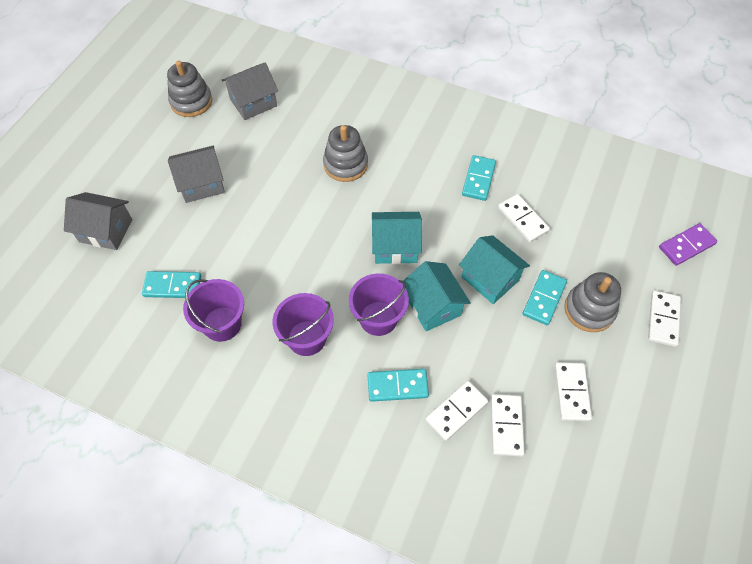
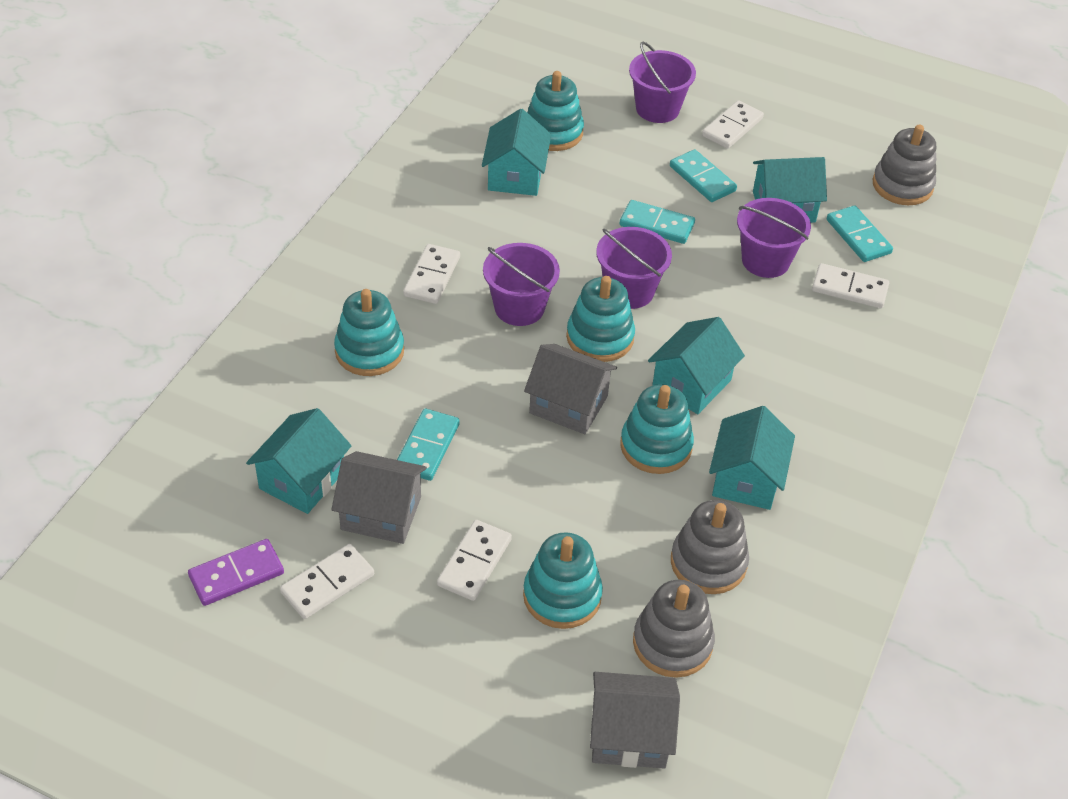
purple bucket: 3 -> 4
turquoise house: 3 -> 5
turquoise stacking toy: 0 -> 5

